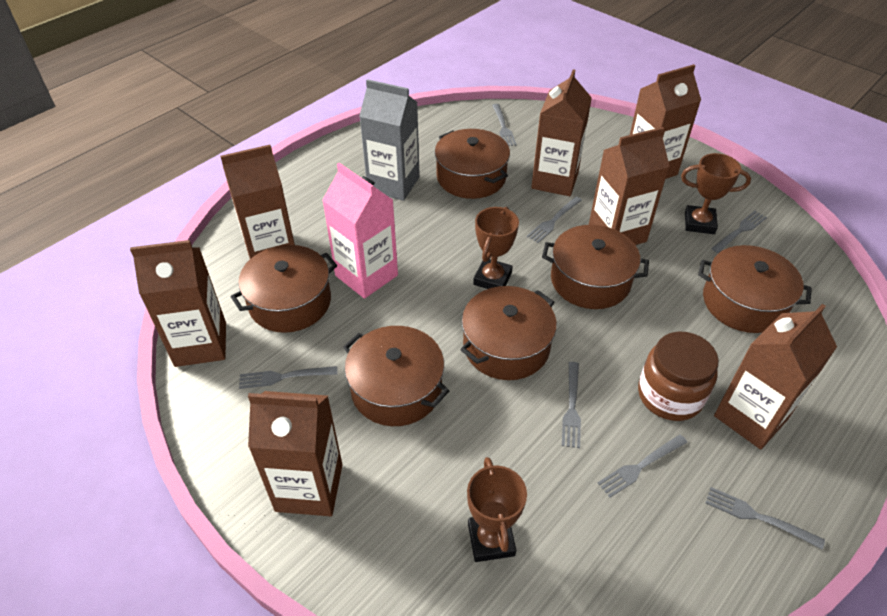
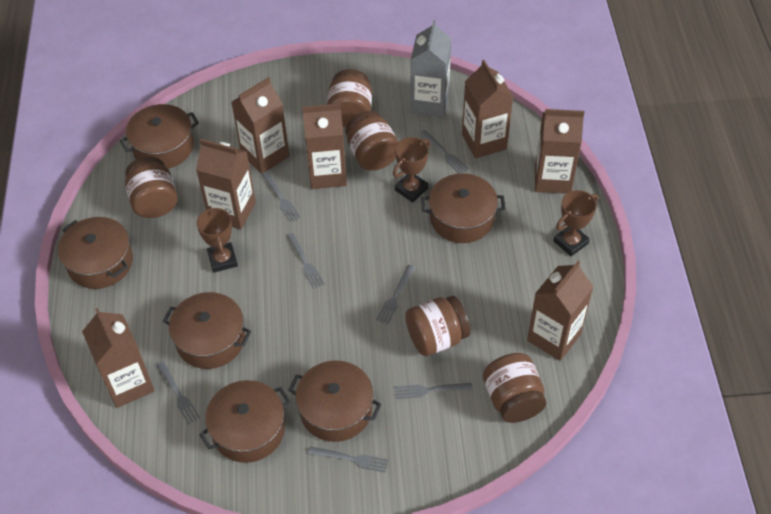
brown jar: 1 -> 5
pink carton: 1 -> 0

